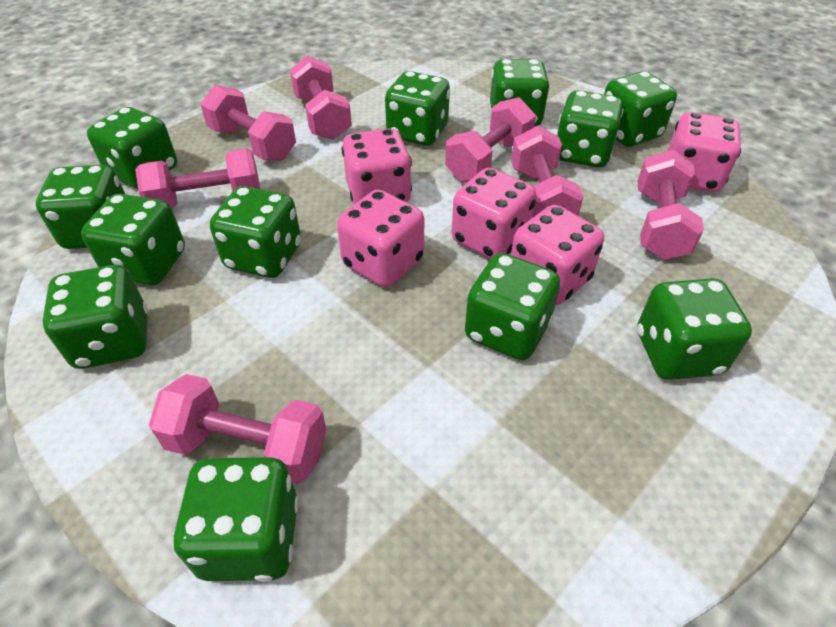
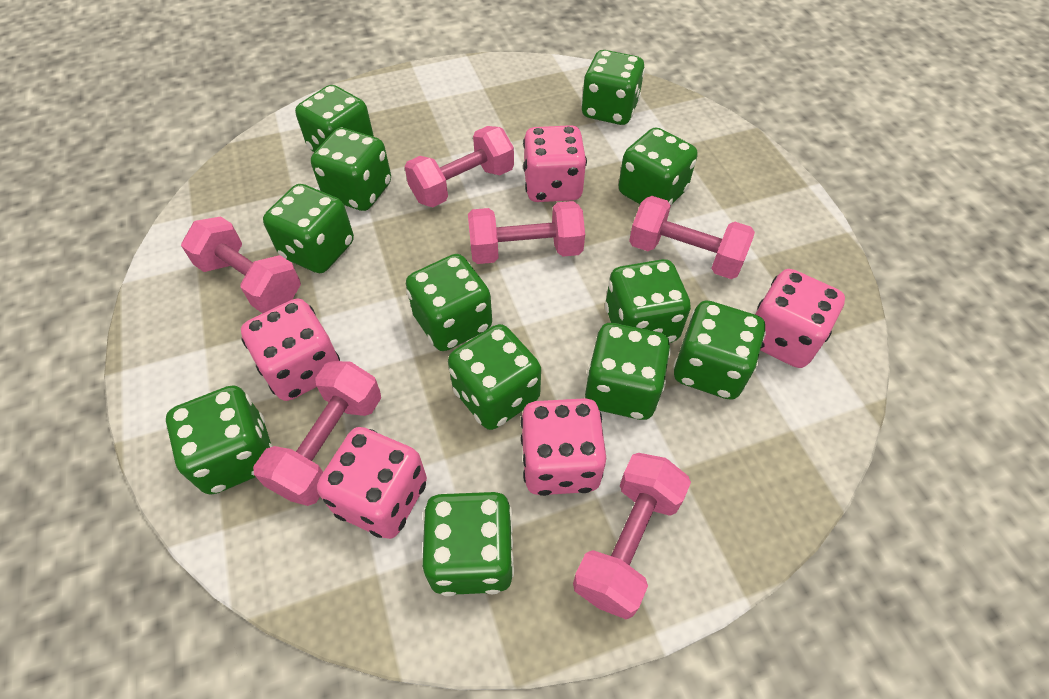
pink dumbbell: 7 -> 6

